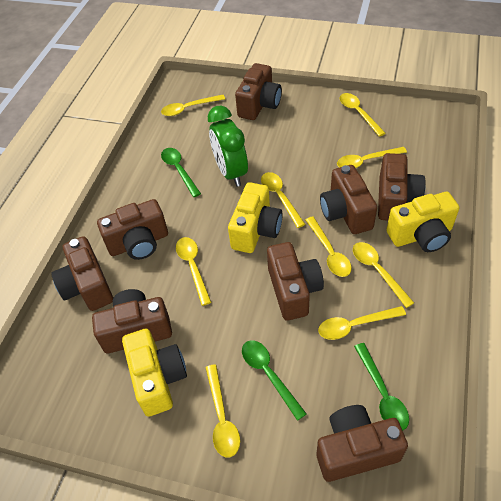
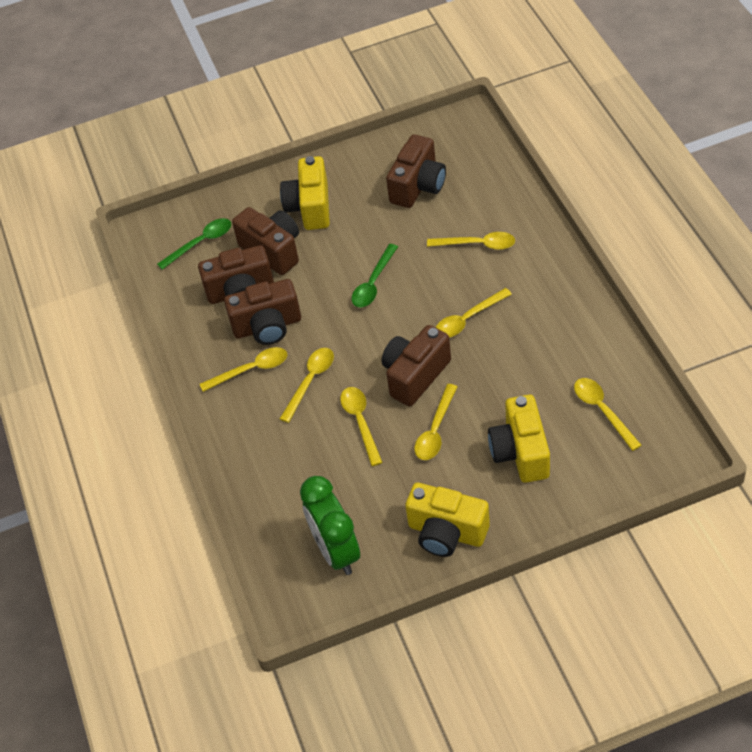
brown camera: 8 -> 5
green spoon: 3 -> 2
yellow spoon: 9 -> 7

